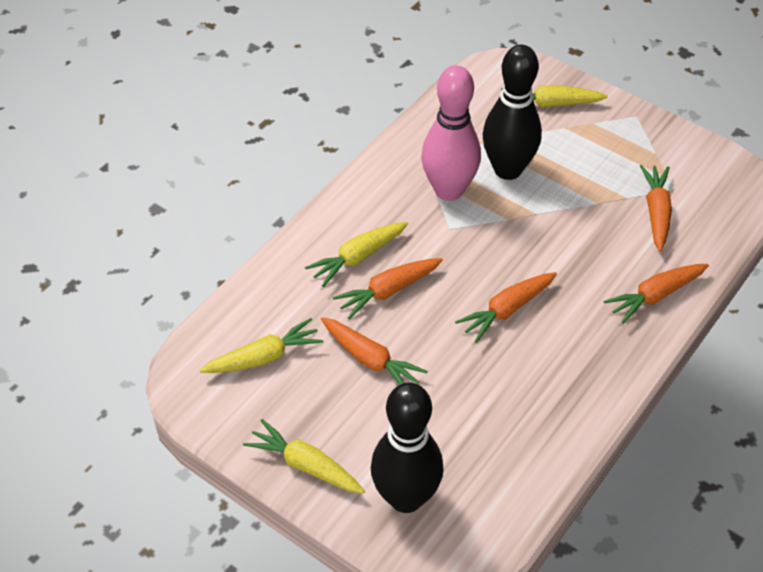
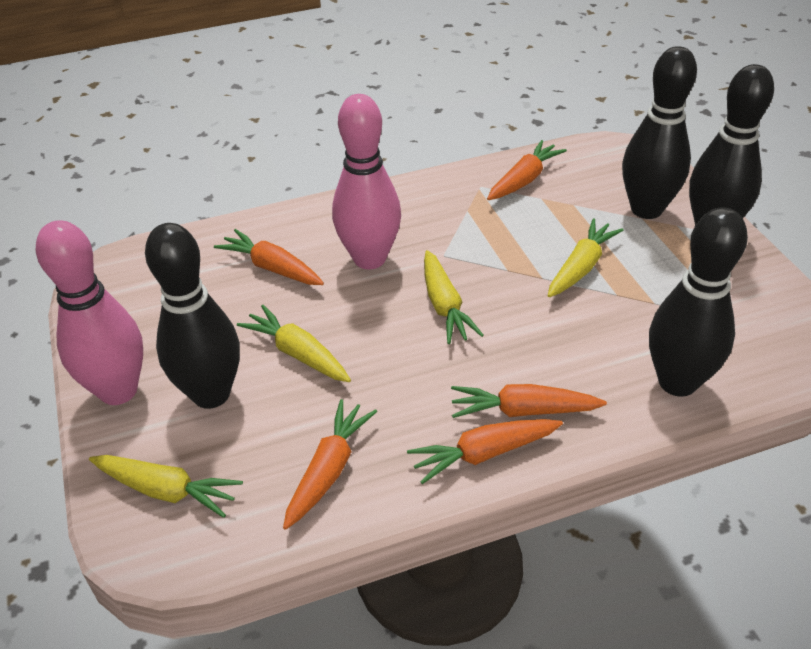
black bowling pin: 2 -> 4
pink bowling pin: 1 -> 2

